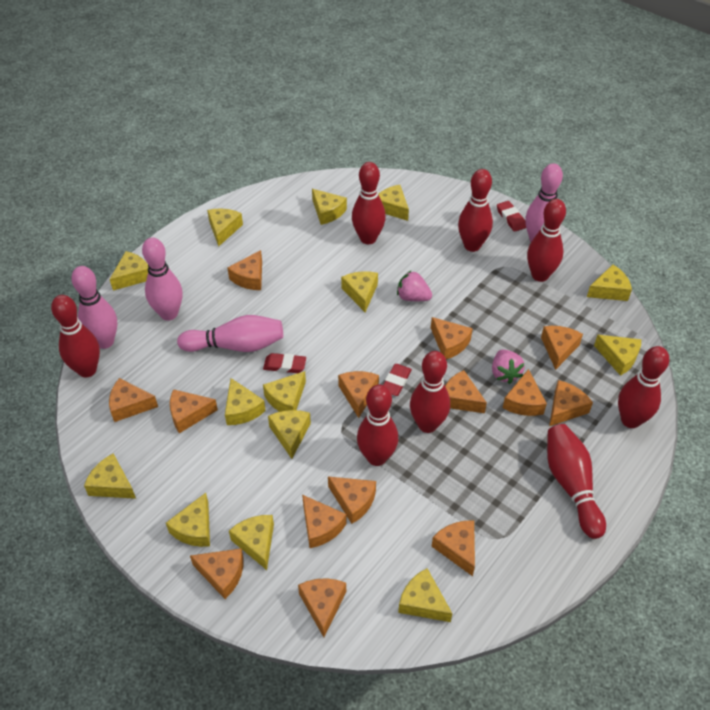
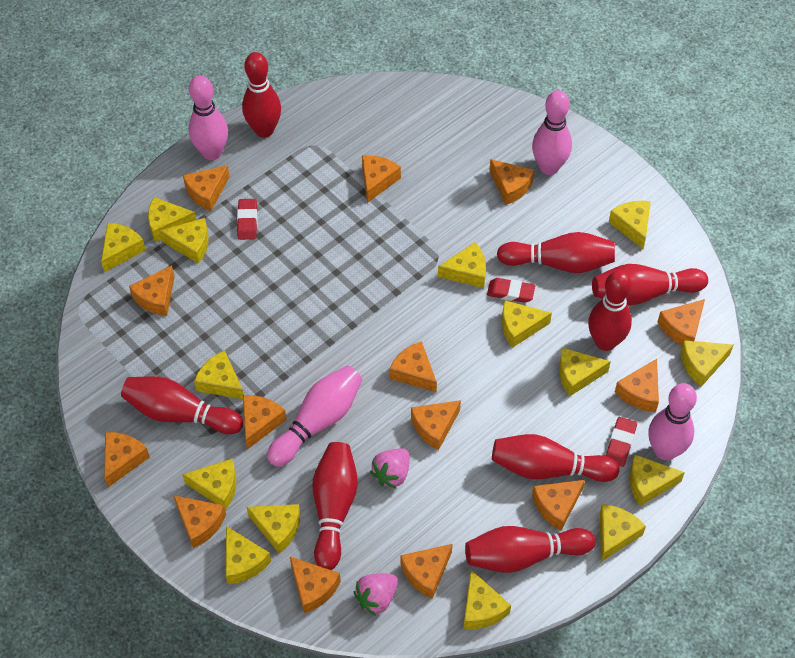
yellow cheese: 14 -> 15

